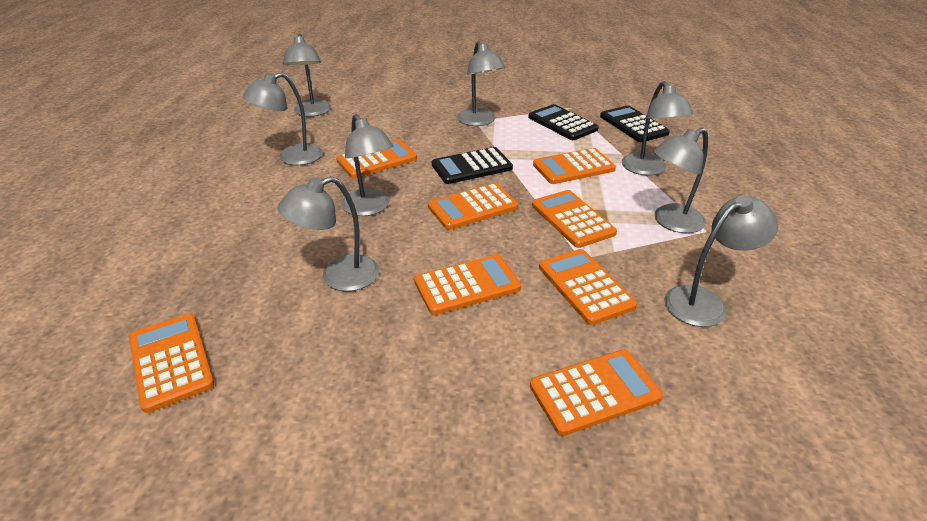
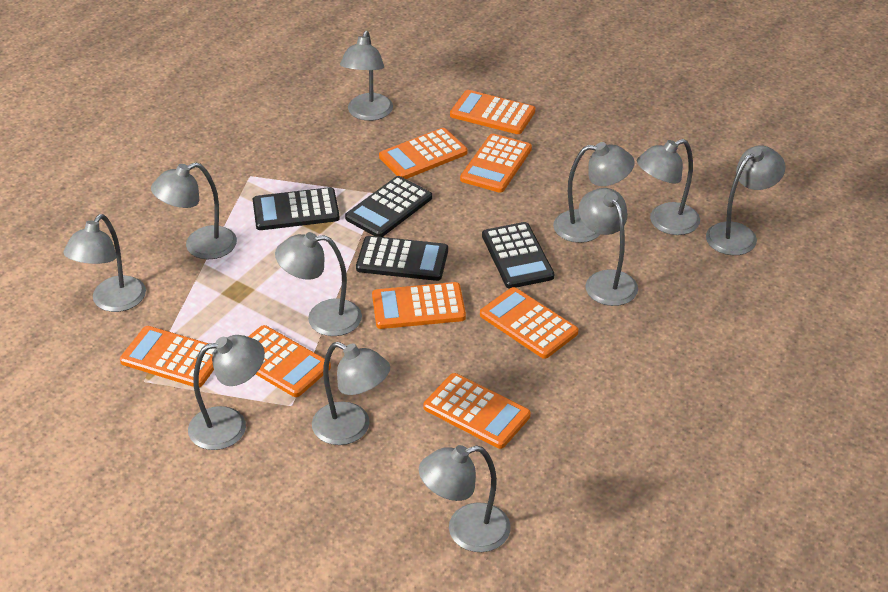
black calculator: 3 -> 4
grey lamp: 8 -> 11

